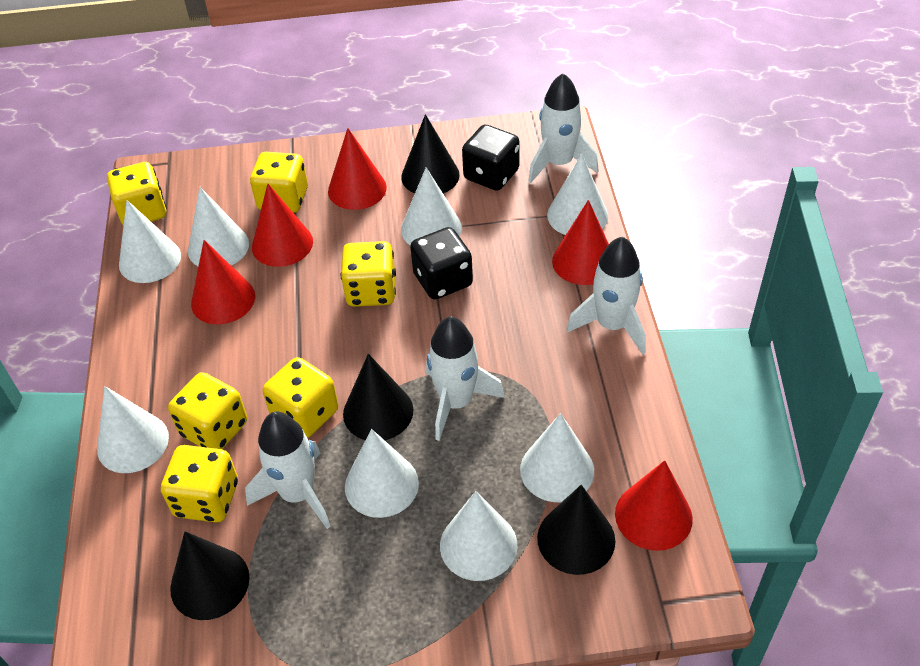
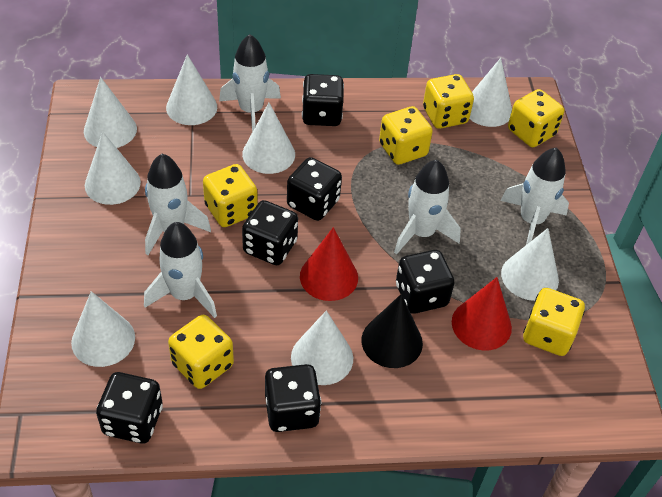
black cone: 4 -> 1
black dice: 2 -> 6
red cone: 5 -> 2
white rocket: 4 -> 5

